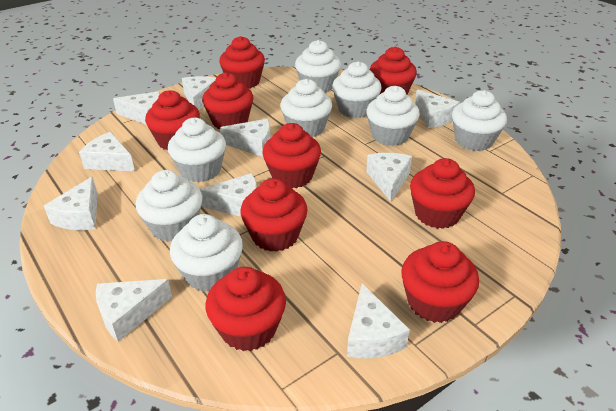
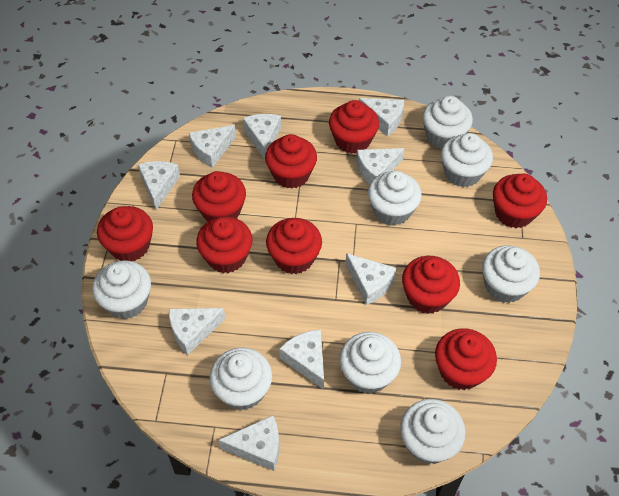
white cheese: 10 -> 9

